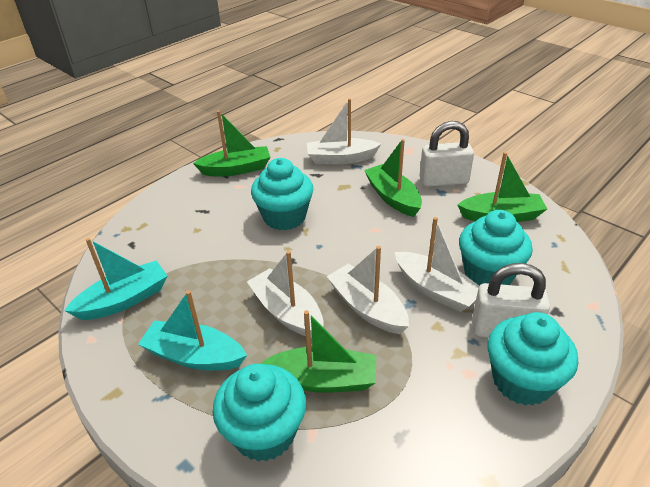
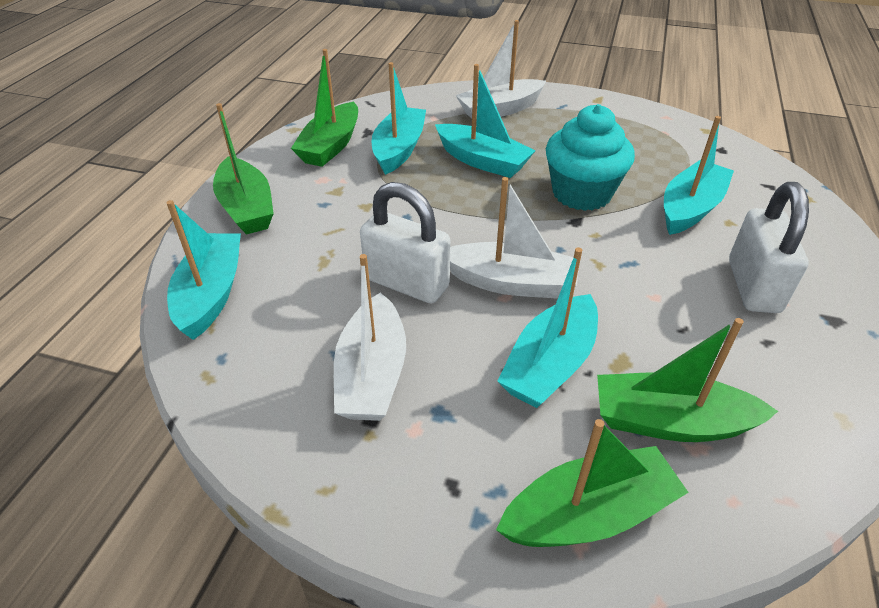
turquoise boat: 2 -> 5
turquoise cupcake: 4 -> 1
white boat: 4 -> 3

